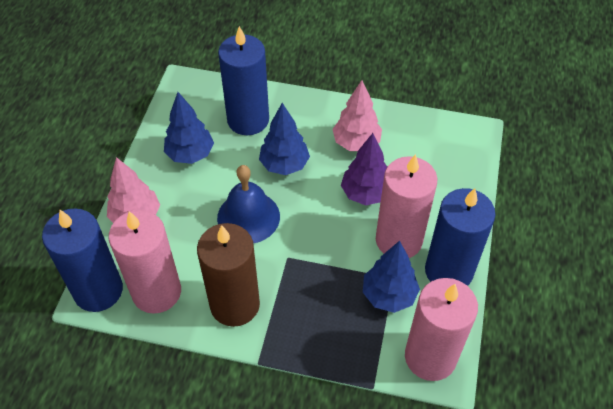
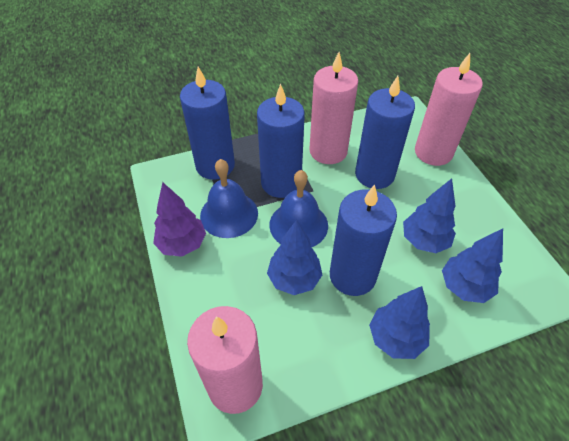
blue bell: 1 -> 2
blue candle: 3 -> 4
blue tree: 3 -> 4
brown candle: 1 -> 0
pink tree: 2 -> 0

